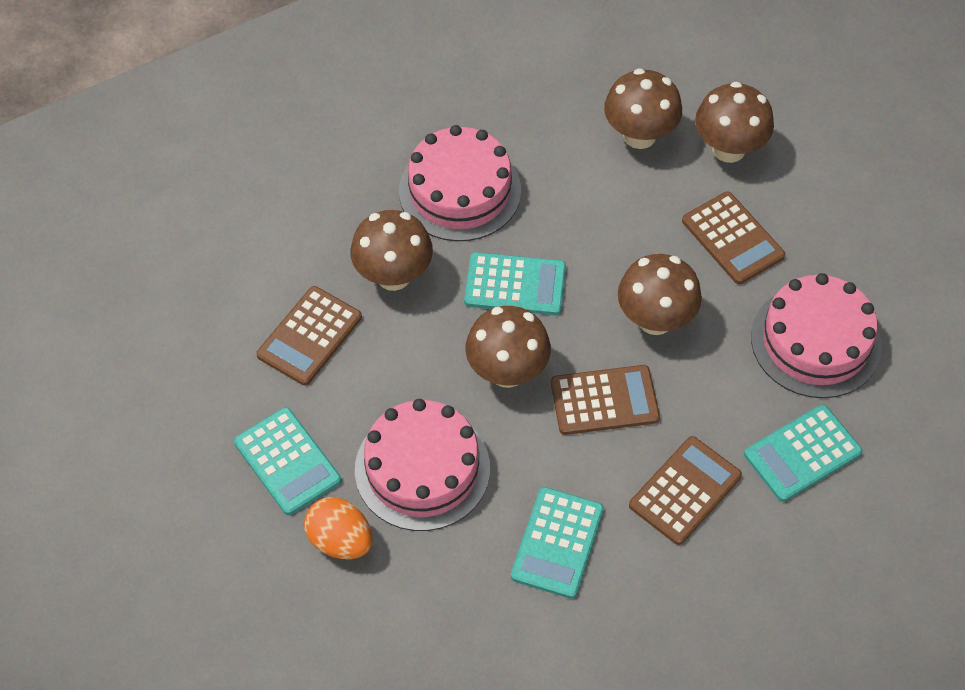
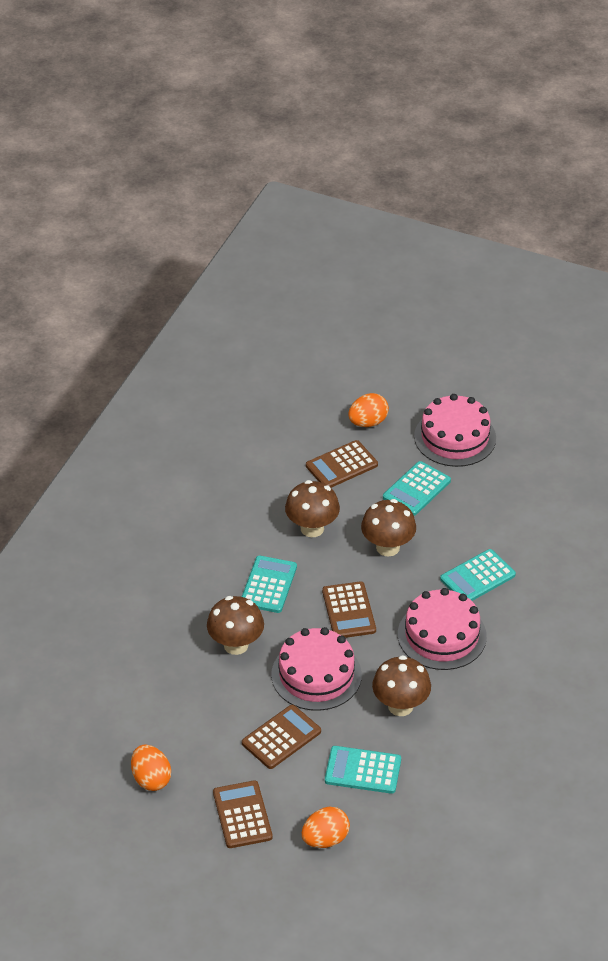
brown mushroom: 5 -> 4
orange egg: 1 -> 3

